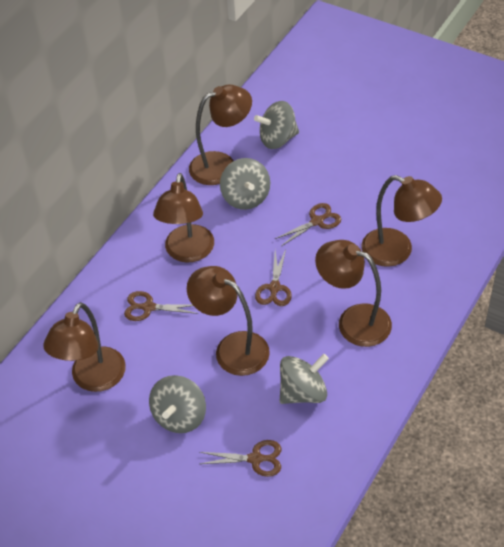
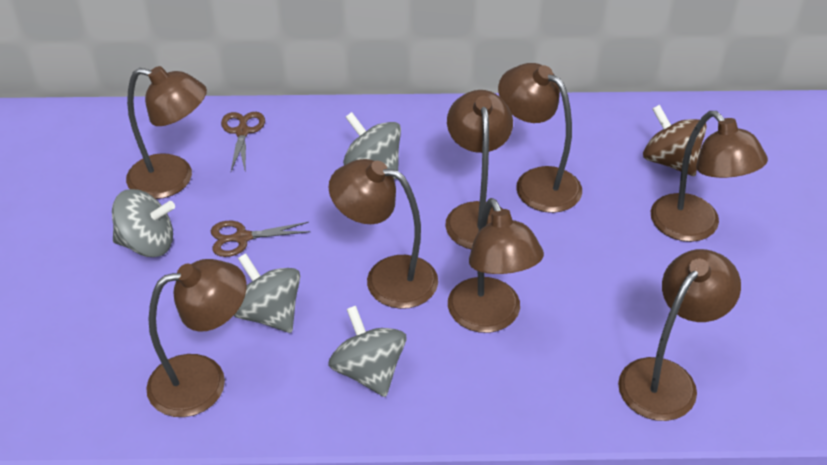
brown lamp: 6 -> 8
brown scissors: 4 -> 2
brown spinning top: 0 -> 1

